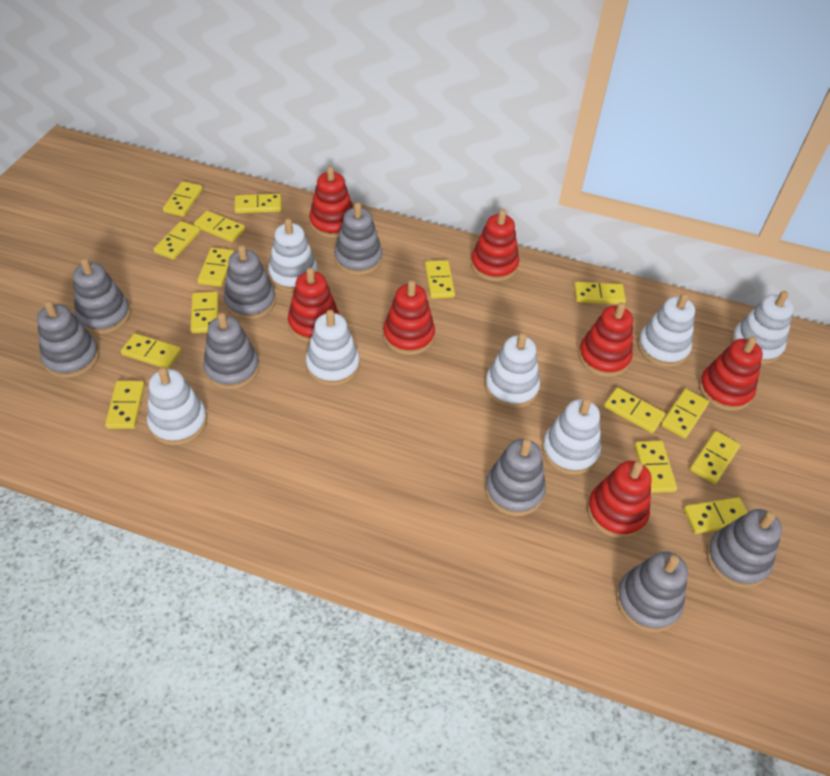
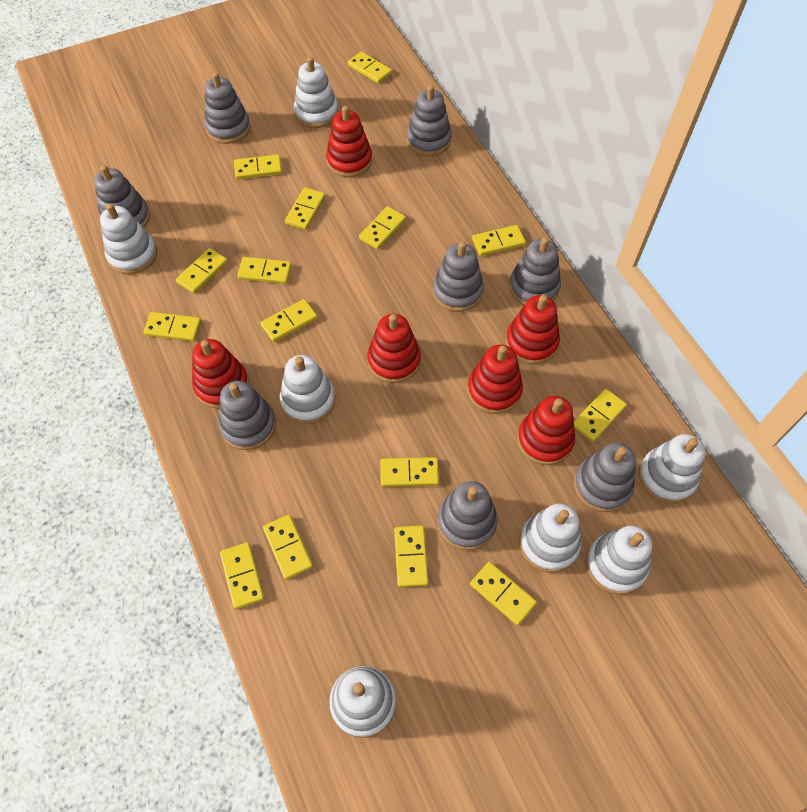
red stacking toy: 7 -> 6

